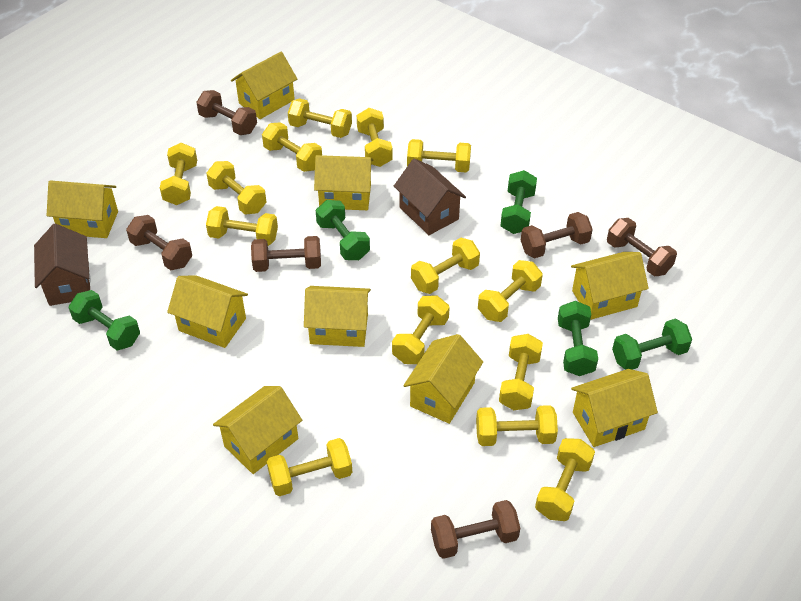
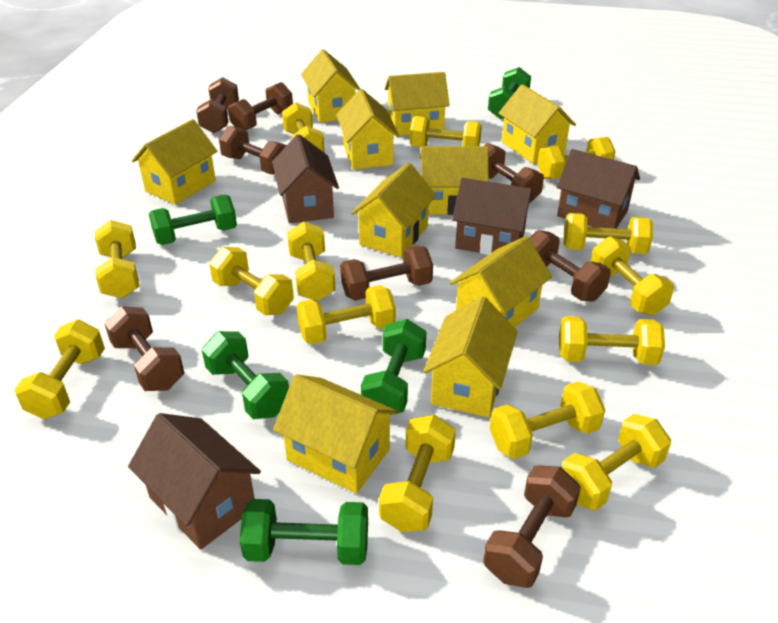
brown dumbbell: 6 -> 8
brown house: 2 -> 4
yellow house: 9 -> 10

